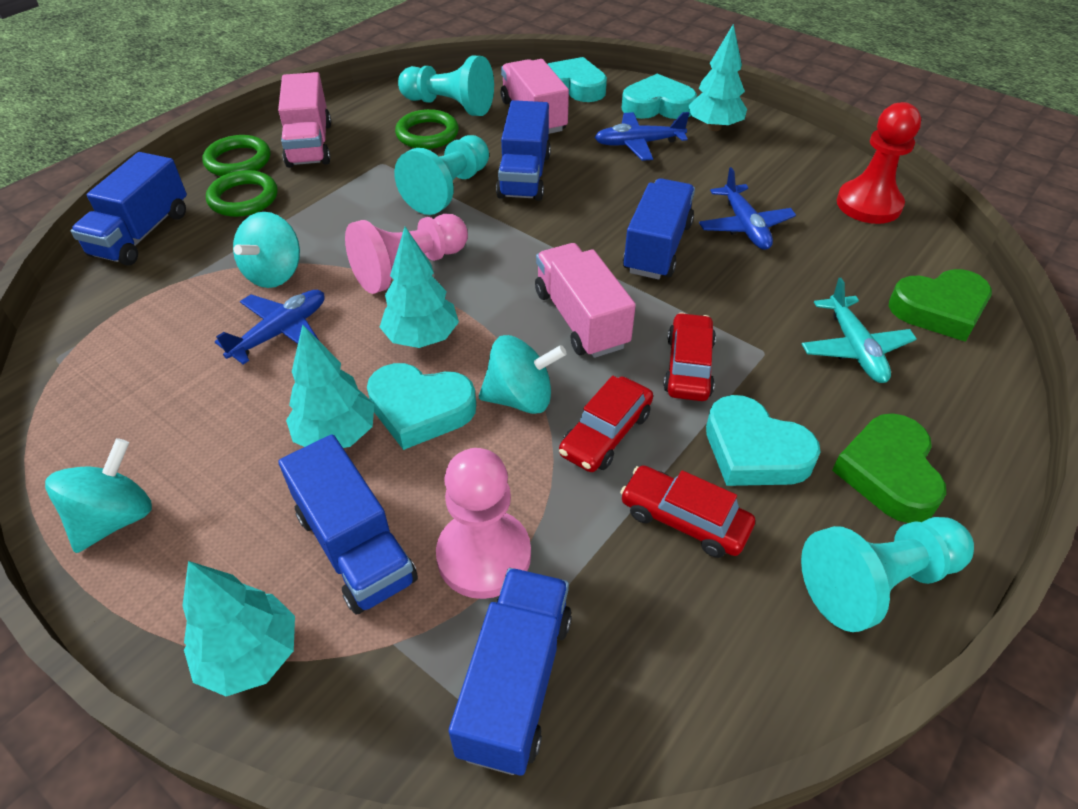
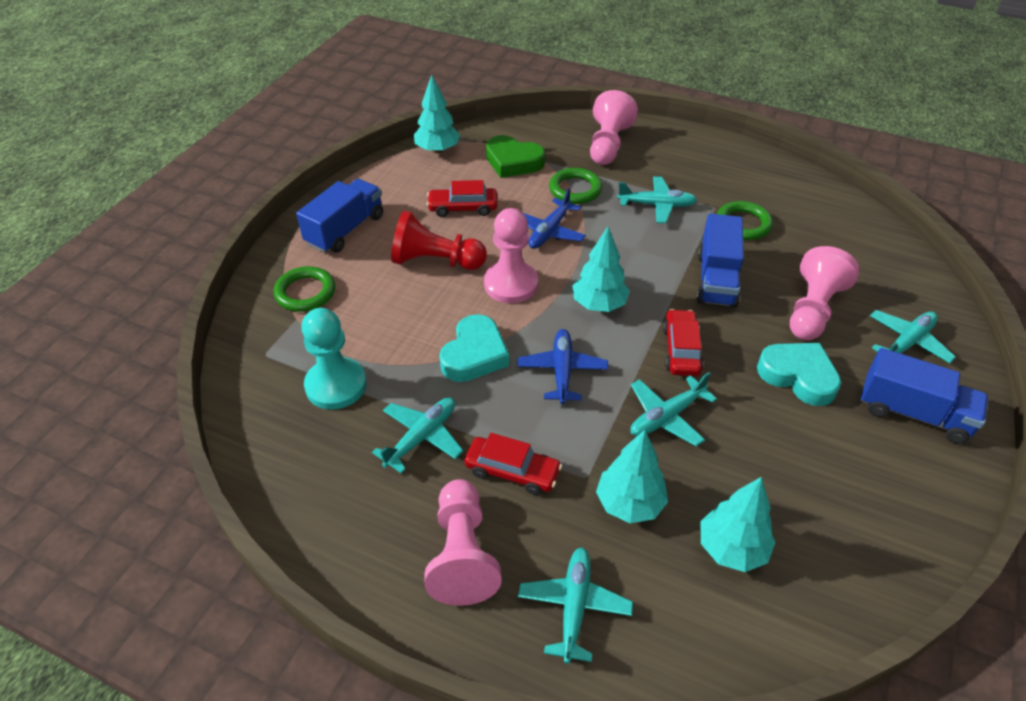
blue plane: 3 -> 2
blue truck: 5 -> 3
green heart: 2 -> 1
pink pawn: 2 -> 4
pink truck: 3 -> 0
turquoise heart: 4 -> 2
turquoise pawn: 3 -> 1
turquoise plane: 1 -> 5
turquoise spinning top: 3 -> 0

